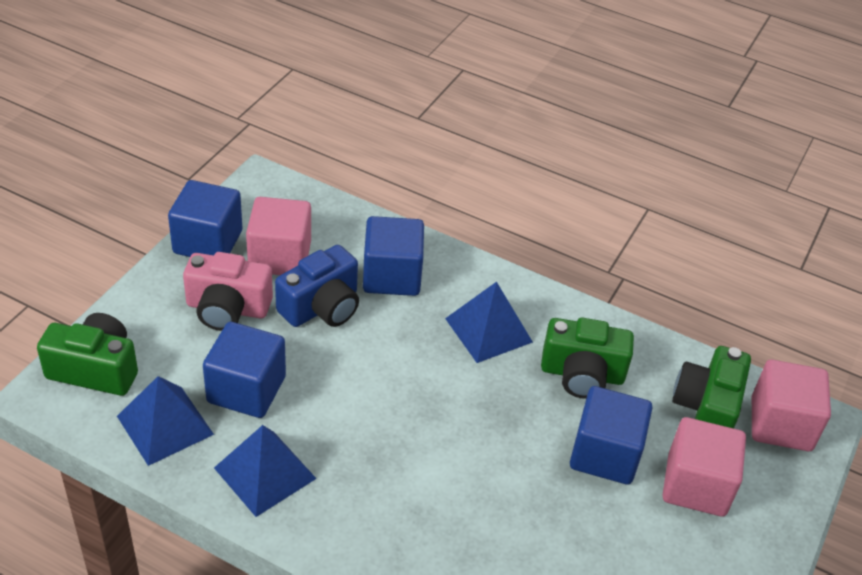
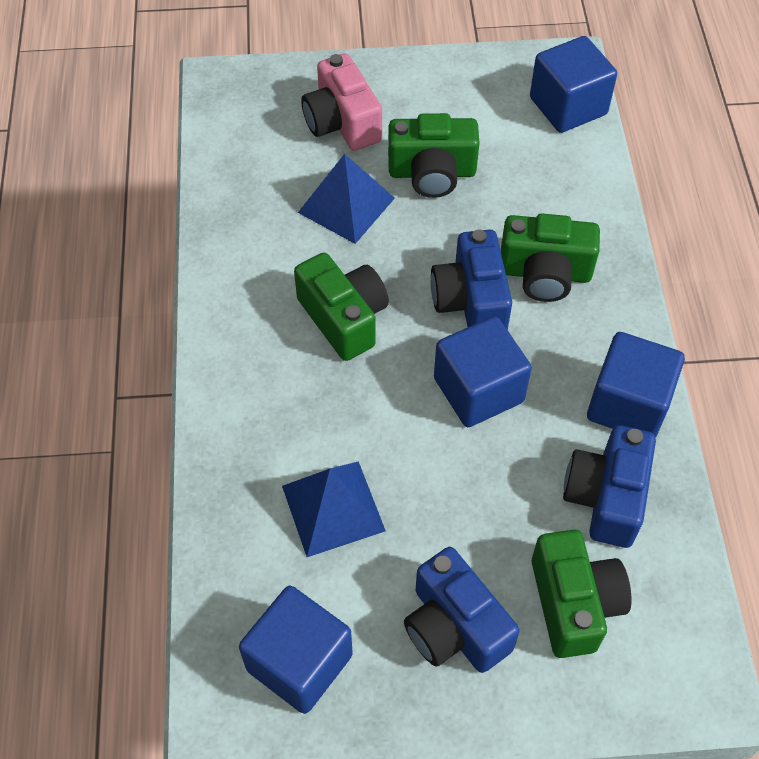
blue camera: 1 -> 3
blue pyramid: 3 -> 2
green camera: 3 -> 4
pink cube: 3 -> 0

